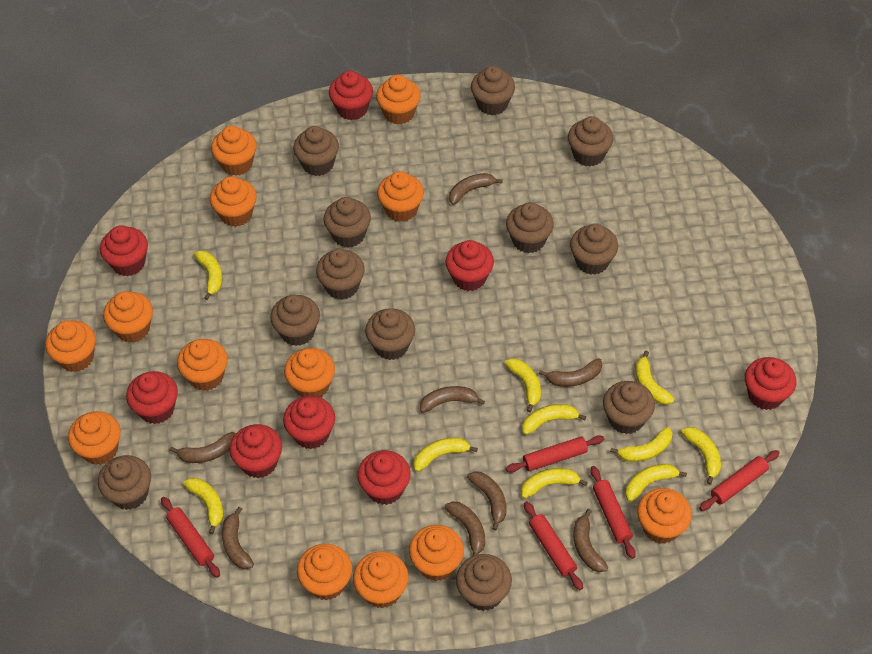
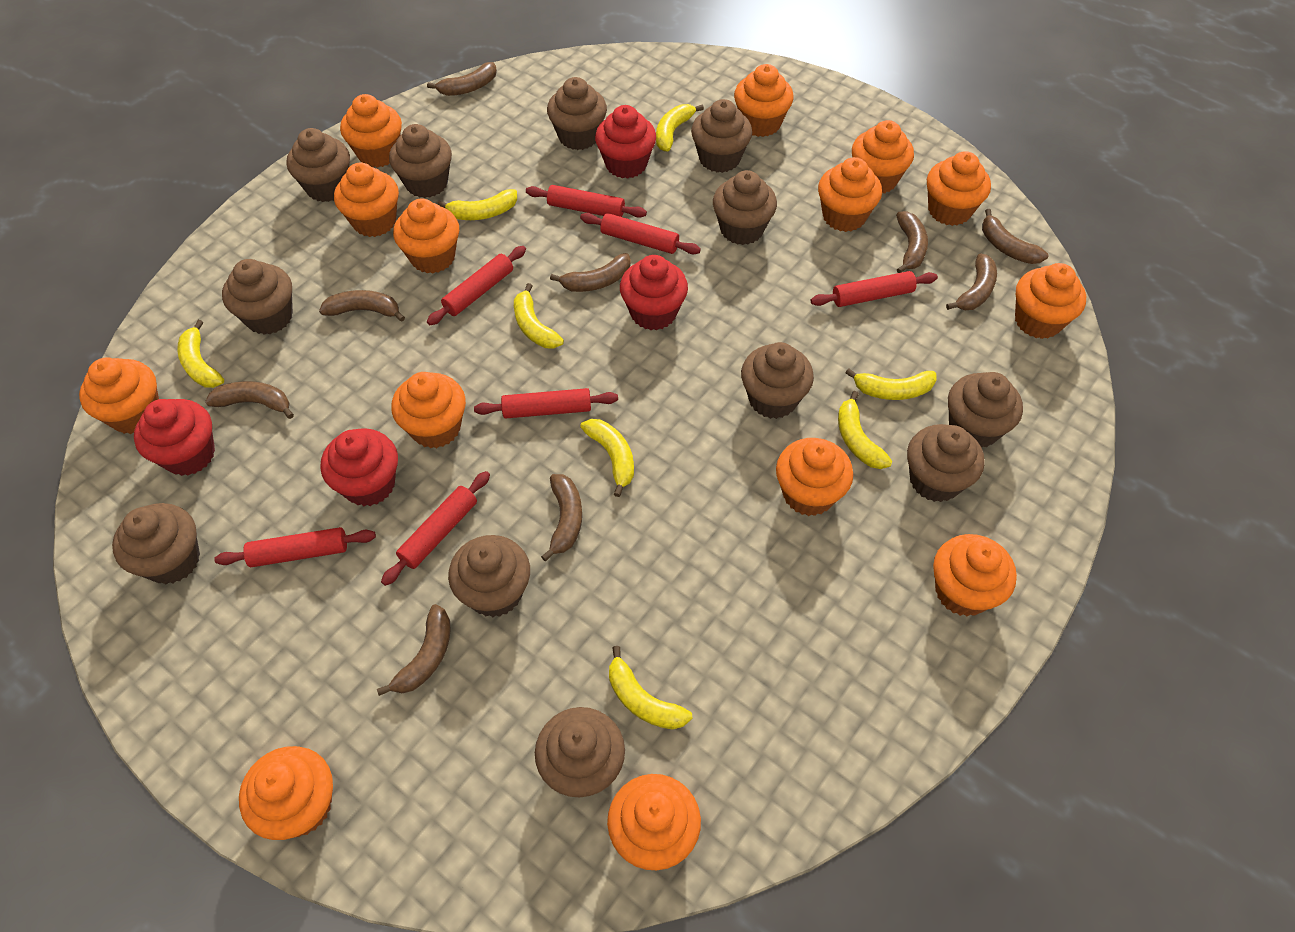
brown banana: 8 -> 9
orange cupcake: 13 -> 14
red cupcake: 8 -> 4
red rolling pin: 5 -> 7
yellow banana: 10 -> 8

